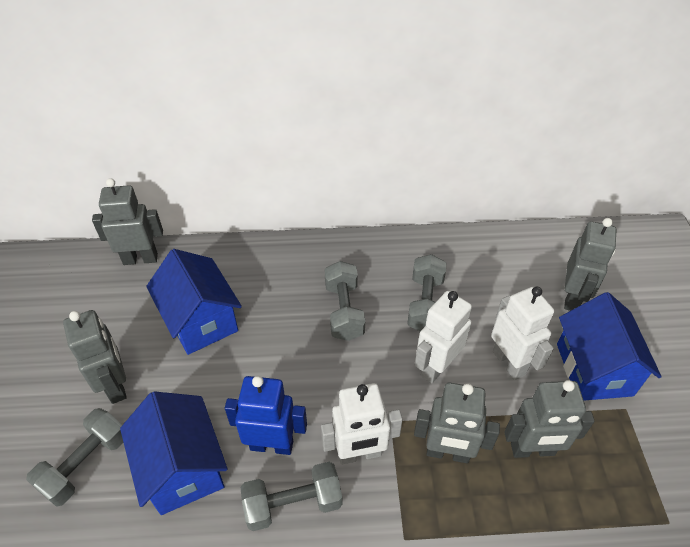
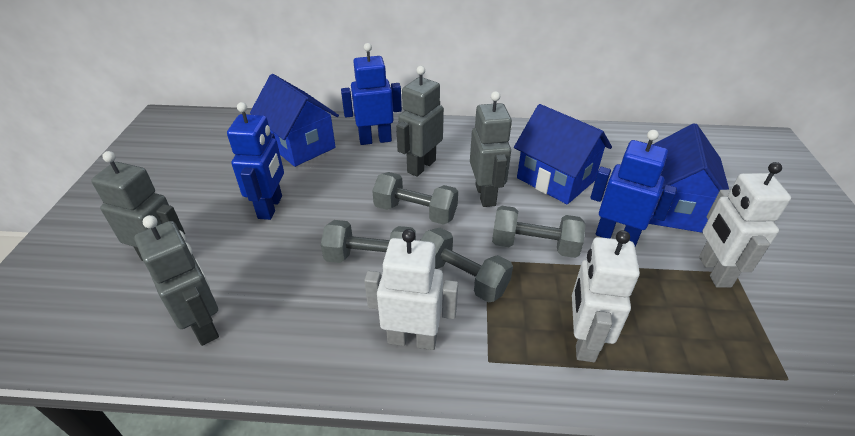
blue robot: 1 -> 3
grey robot: 5 -> 4

